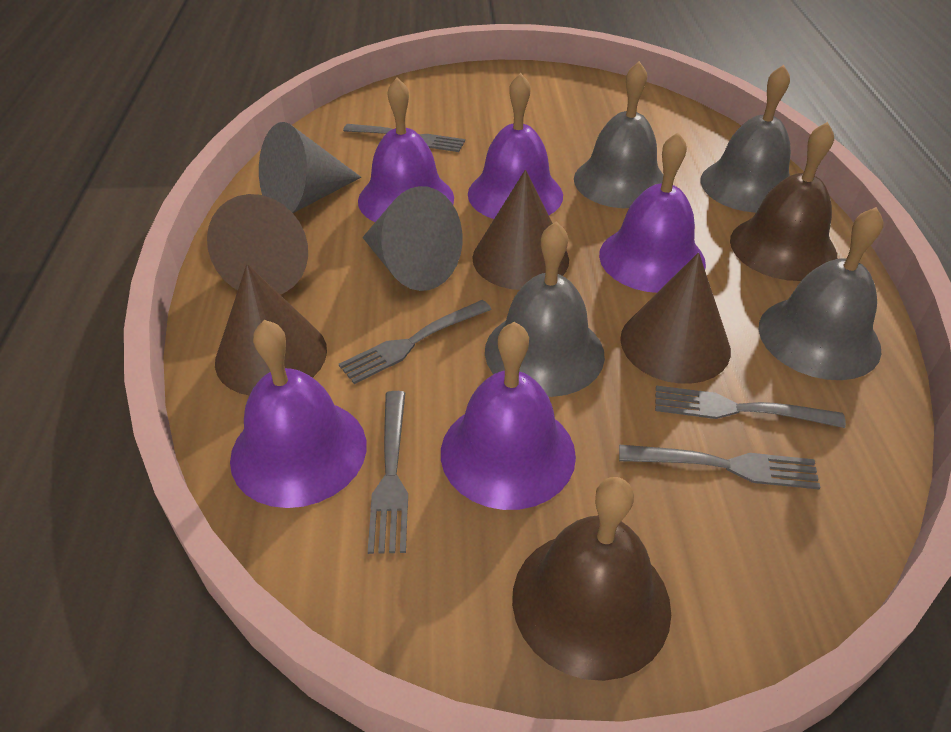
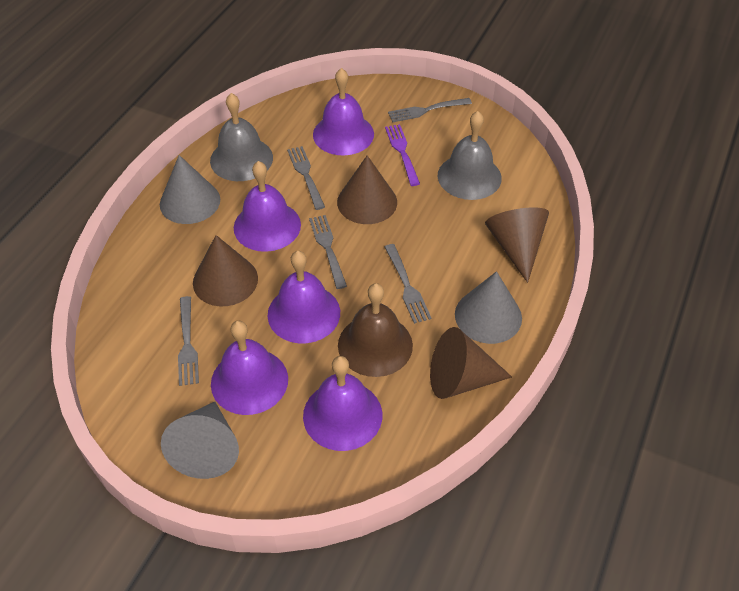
brown bell: 2 -> 1
grey bell: 4 -> 2
grey cone: 2 -> 3
purple fork: 0 -> 1

